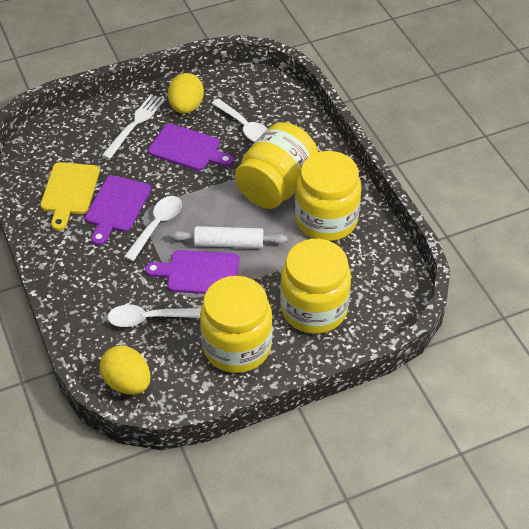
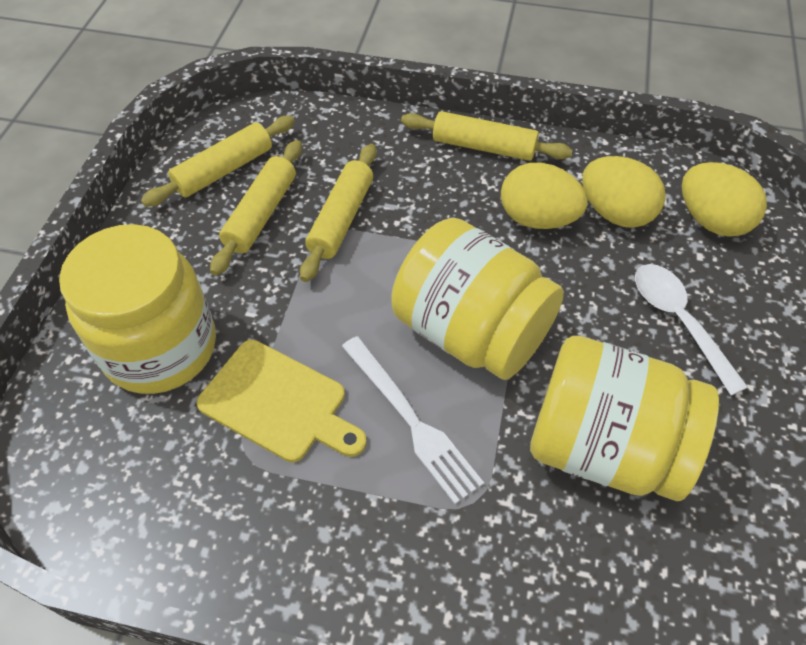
purple cutting board: 3 -> 0
white rolling pin: 1 -> 0
white spoon: 3 -> 1
yellow egg: 2 -> 3
yellow jar: 4 -> 3
yellow rolling pin: 0 -> 4

